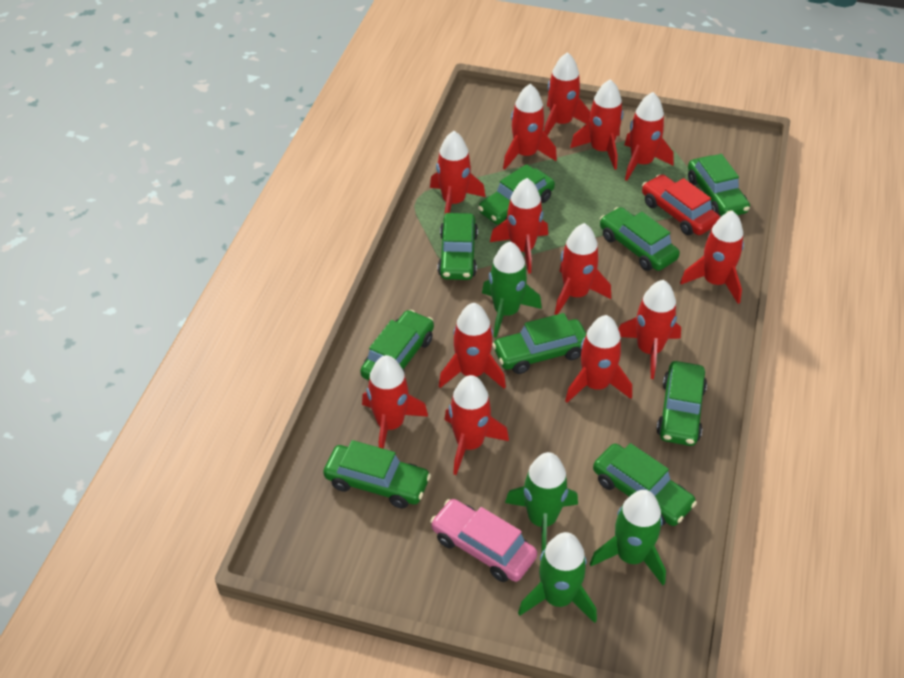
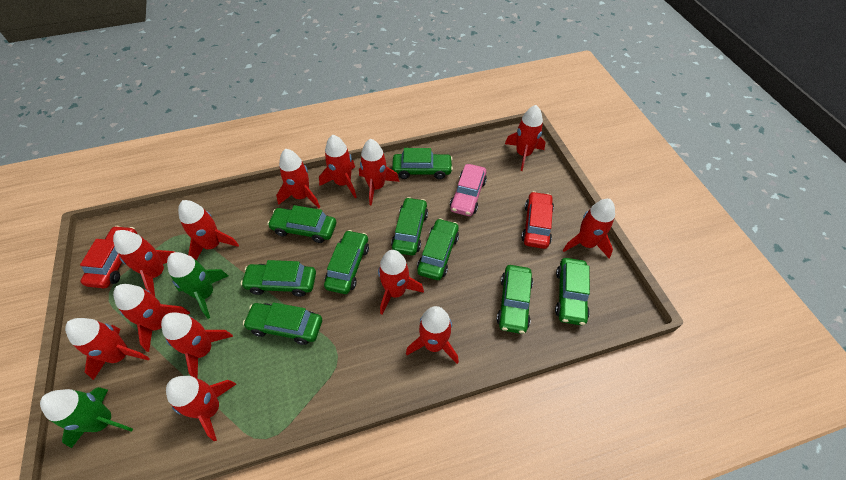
green rocket: 4 -> 2
red car: 1 -> 2

